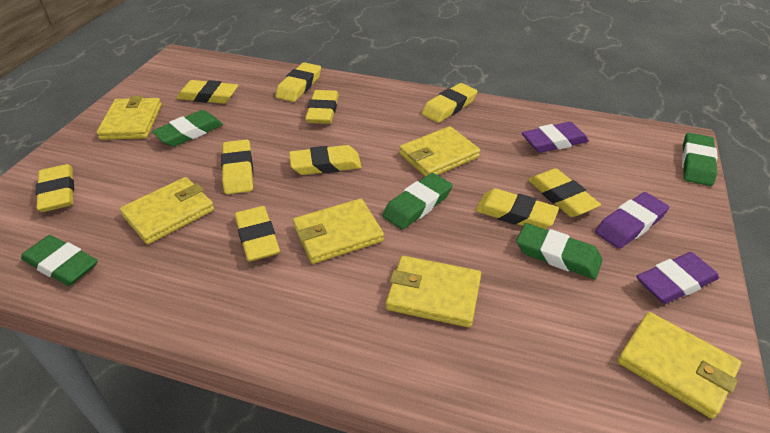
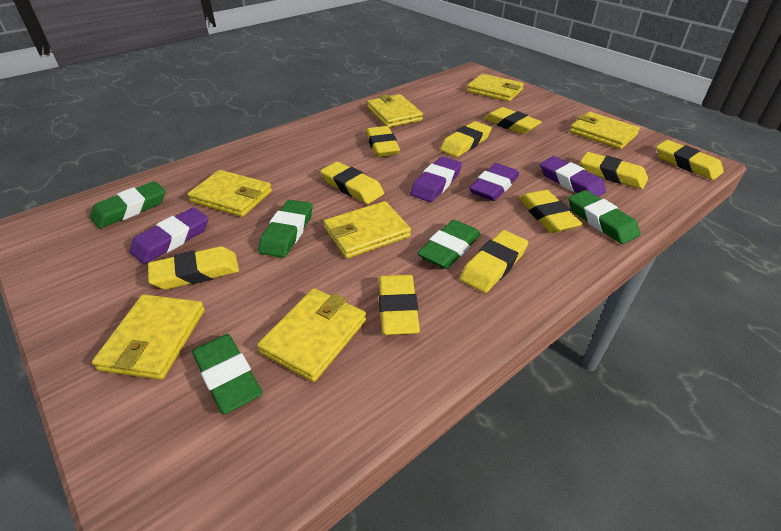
purple eraser: 3 -> 4
yellow wallet: 6 -> 7

